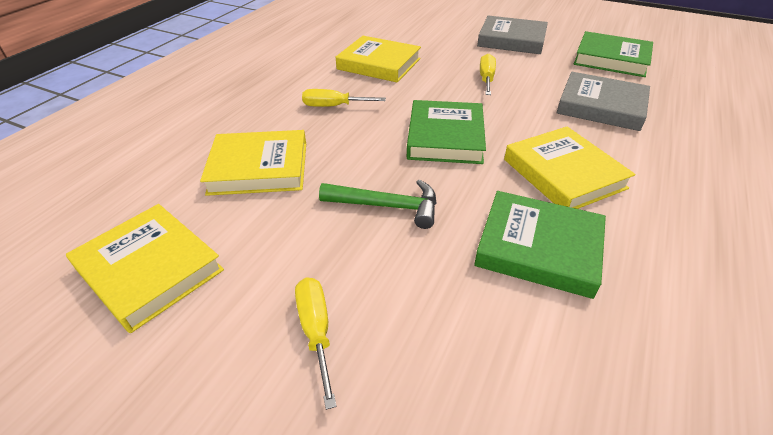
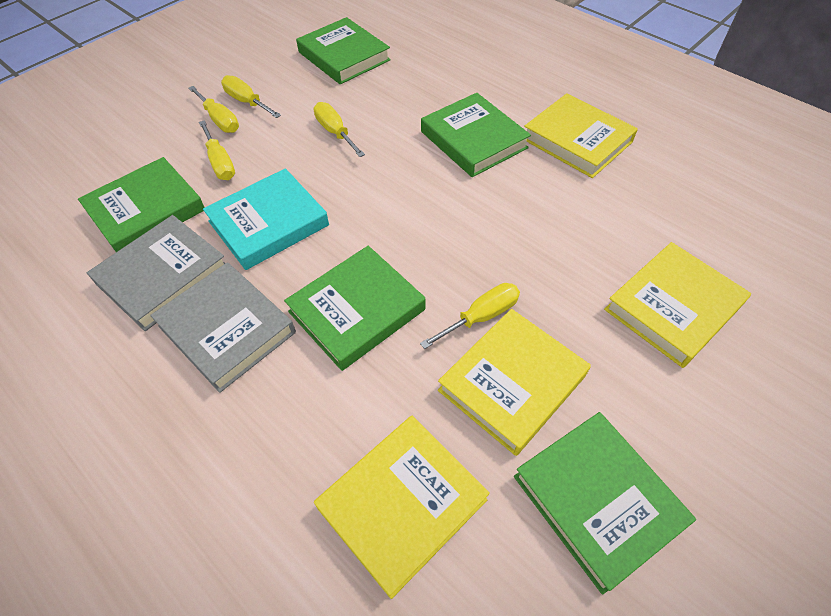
green book: 3 -> 5
green hammer: 1 -> 0
turquoise book: 0 -> 1
yellow screwdriver: 3 -> 5

